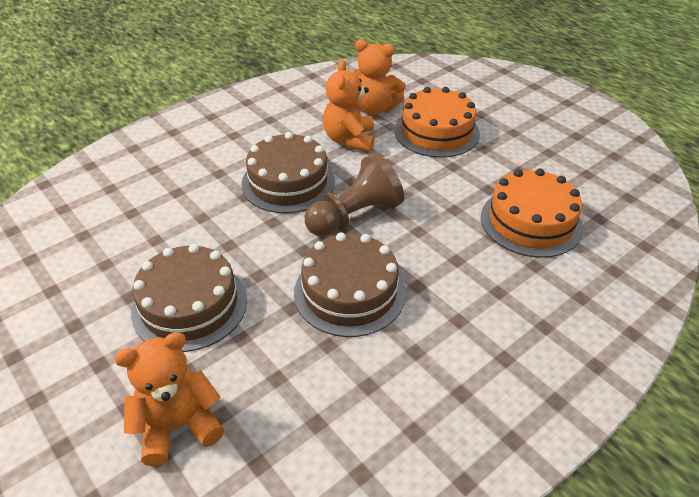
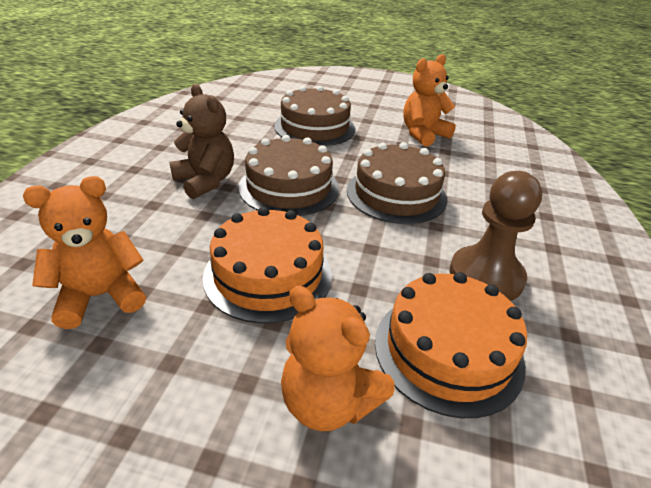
brown teddy bear: 0 -> 1

